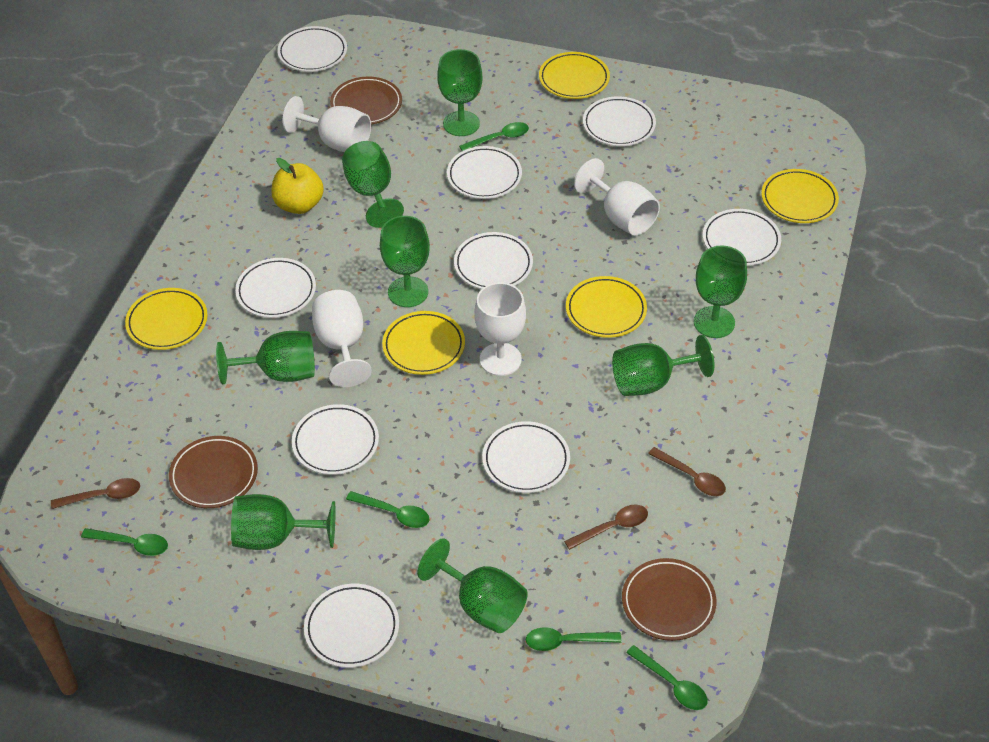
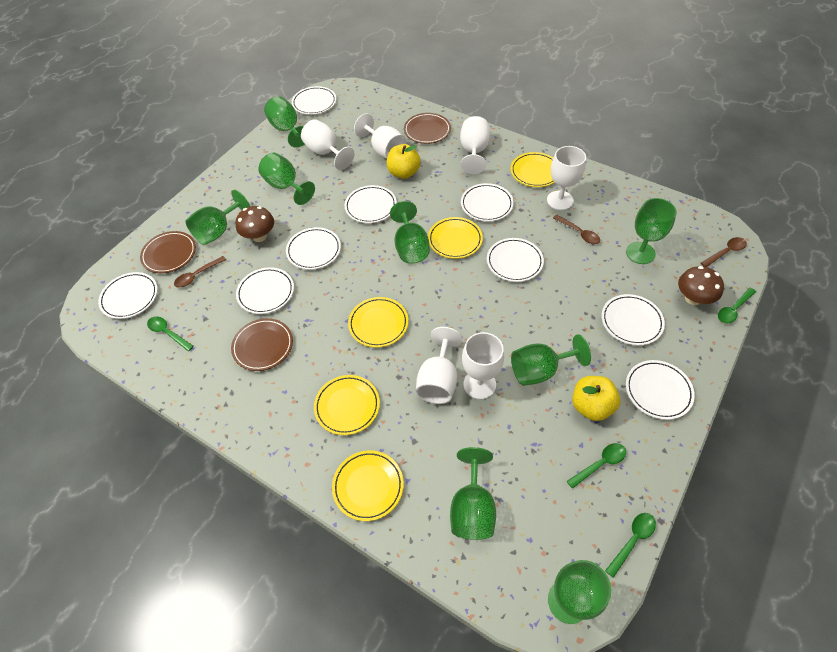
brown mushroom: 0 -> 2
green spoon: 5 -> 4
white goblet: 4 -> 6
yellow apple: 1 -> 2

